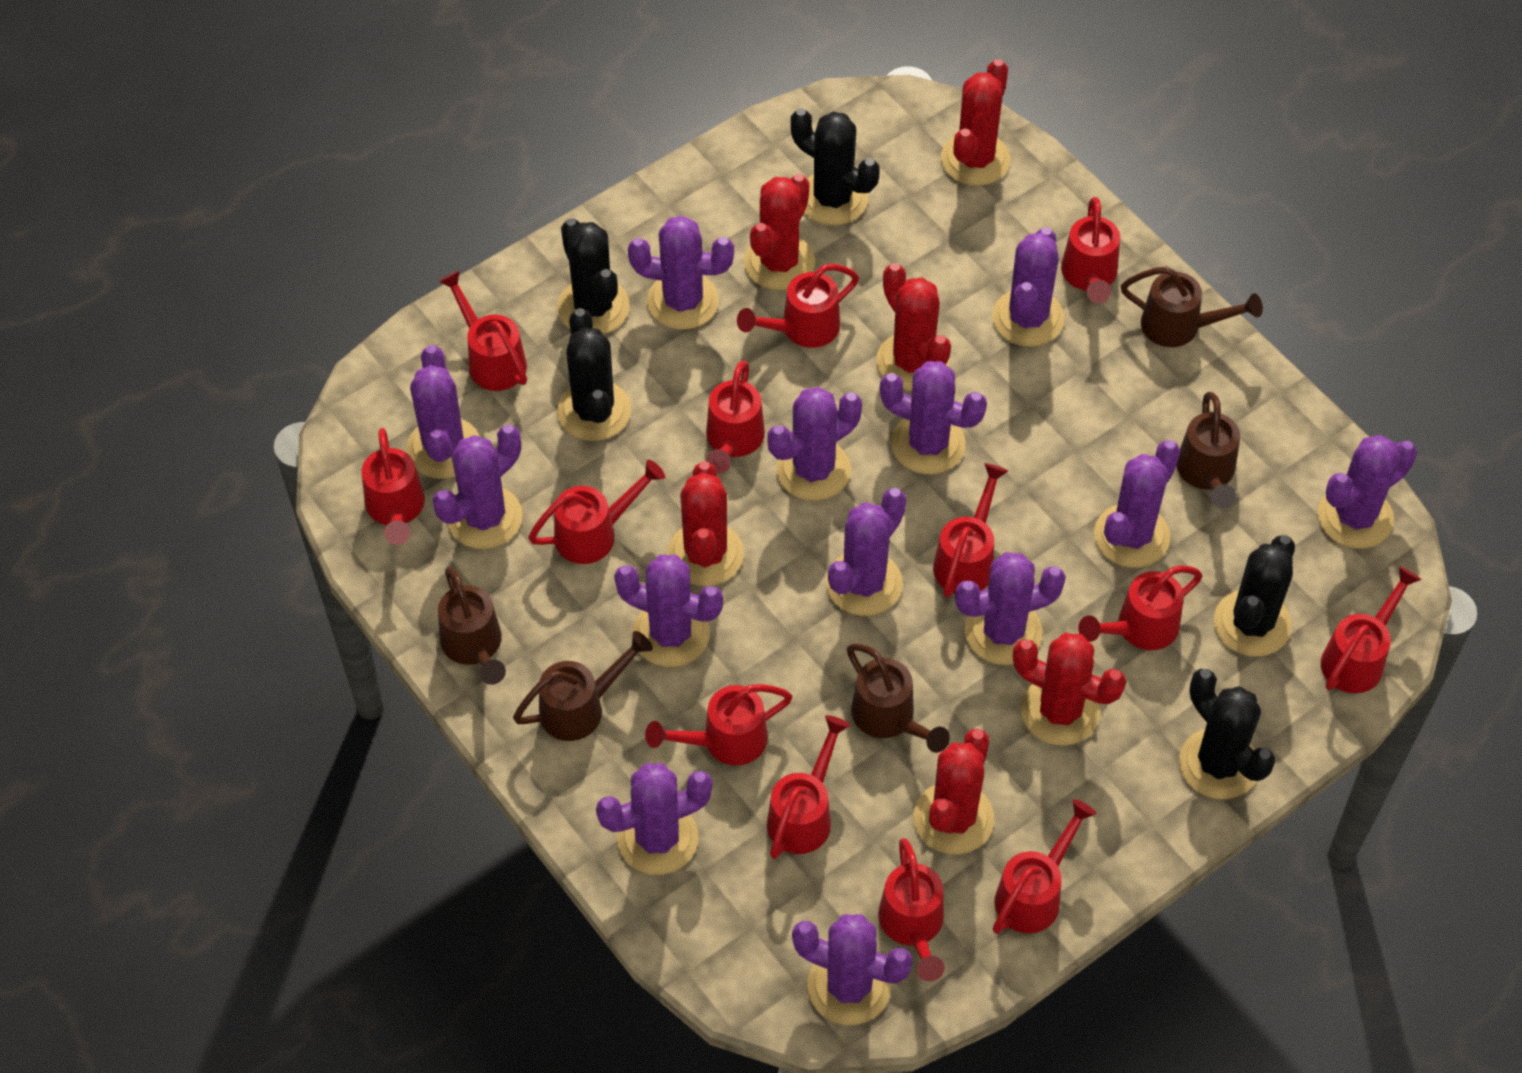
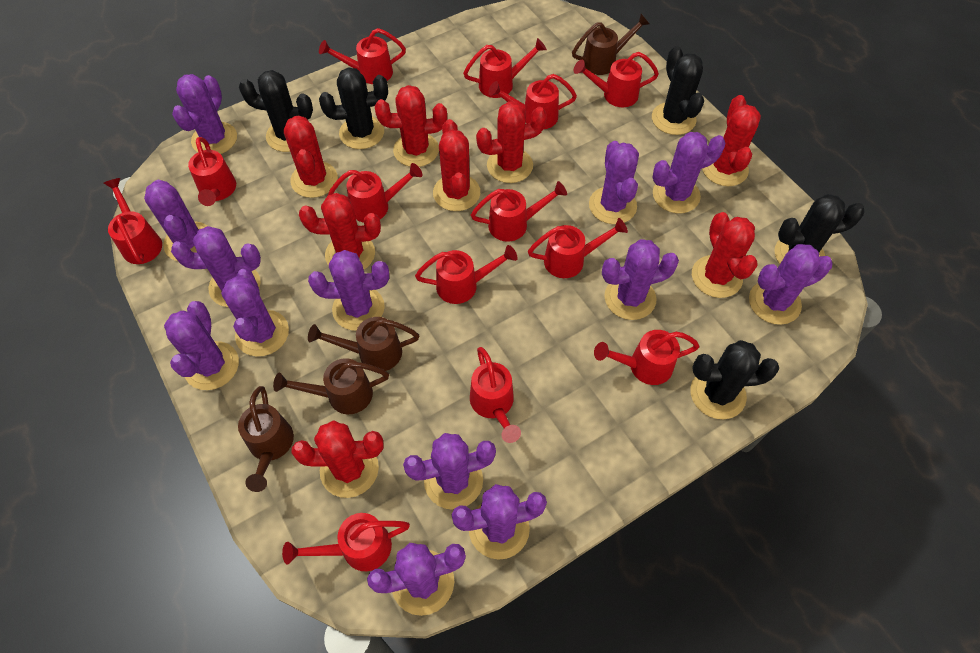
brown watering can: 5 -> 4
red cactus: 6 -> 8

